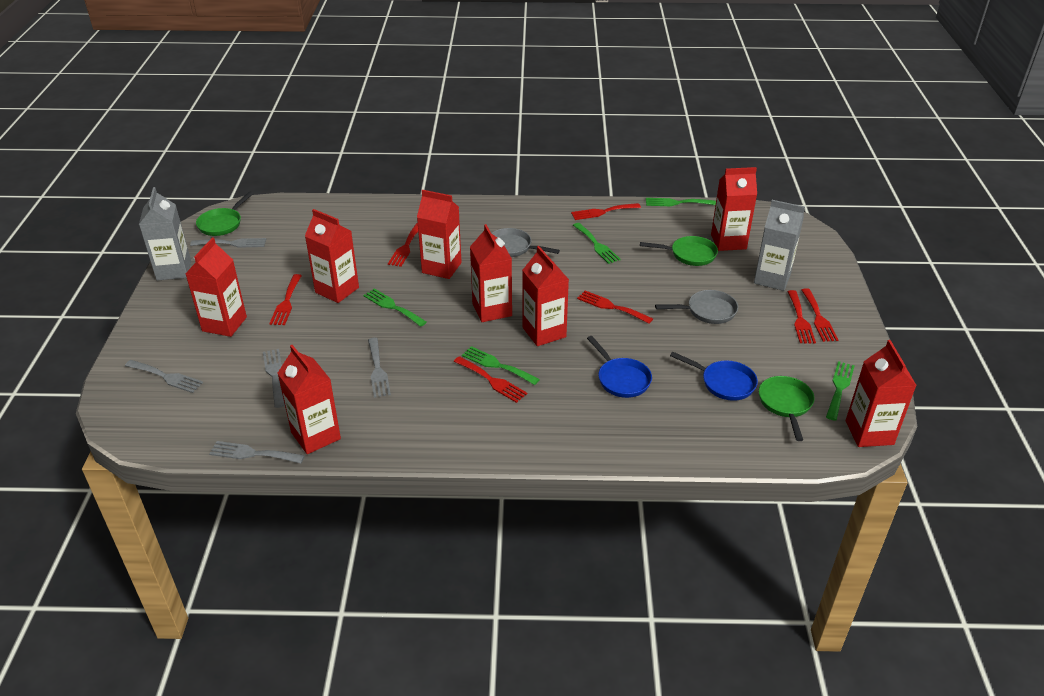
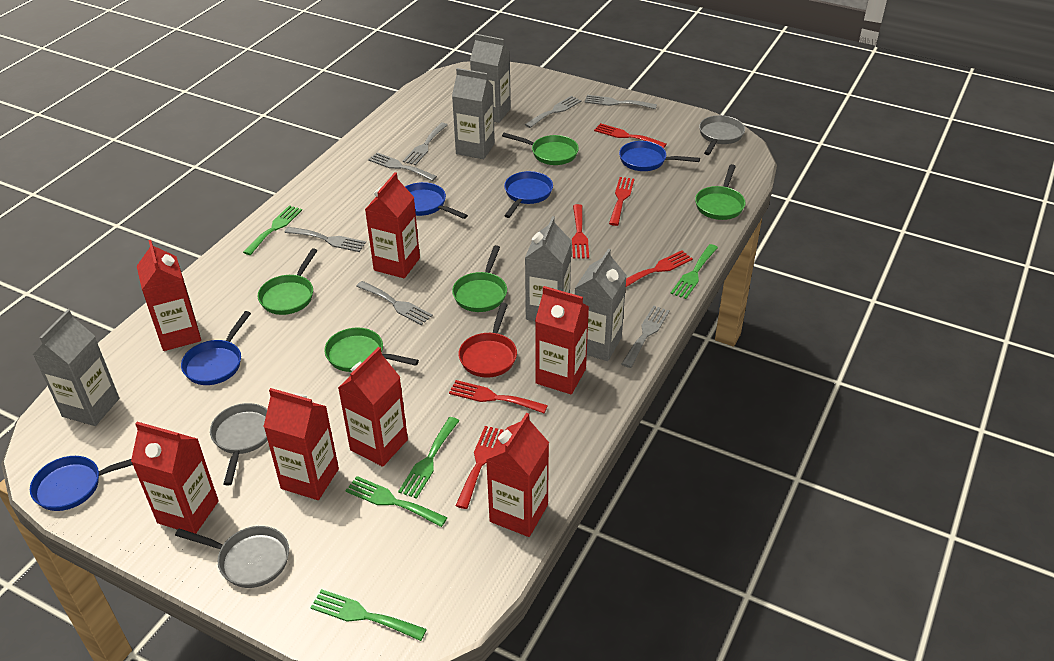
blue pan: 2 -> 5
green pan: 3 -> 5
grey carton: 2 -> 5
grey fork: 5 -> 7
grey pan: 2 -> 3
red carton: 8 -> 7
red fork: 7 -> 6
red pan: 0 -> 1

